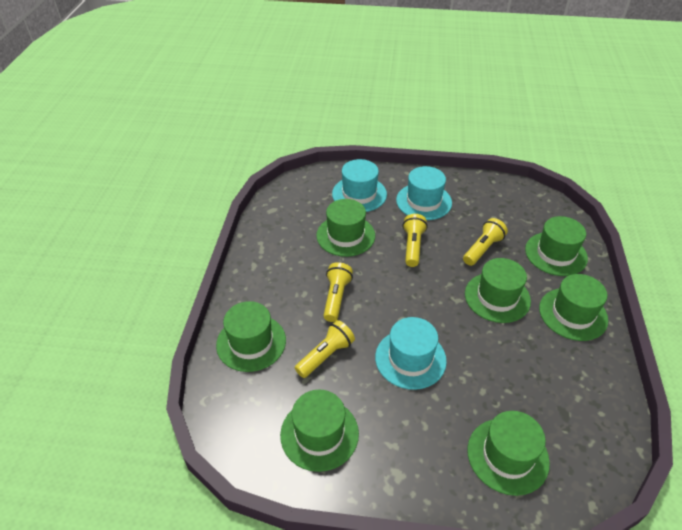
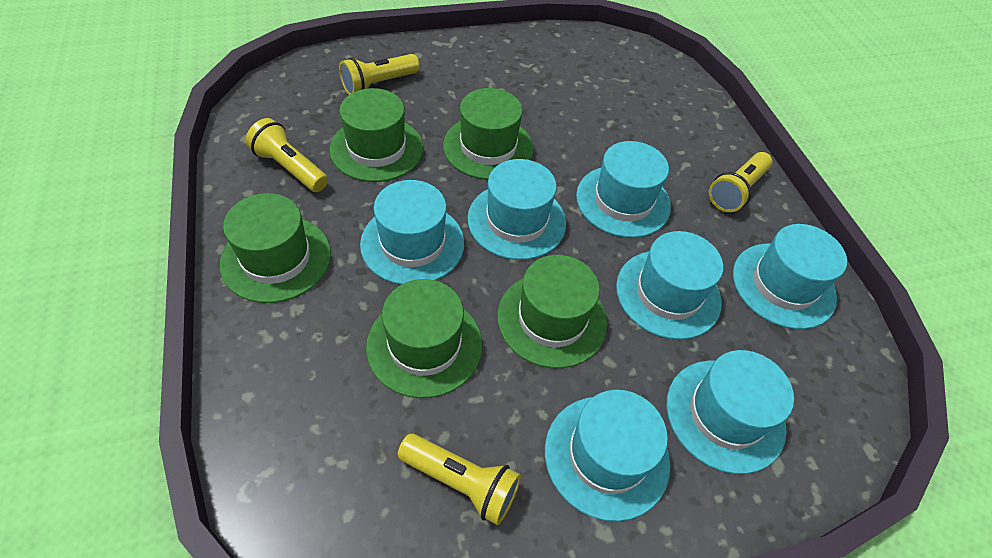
green hat: 7 -> 5
turquoise hat: 3 -> 7

